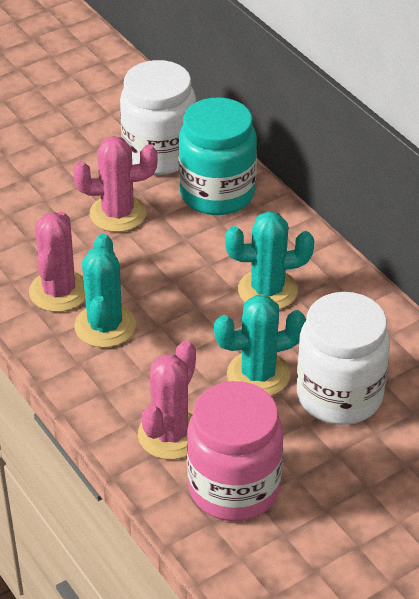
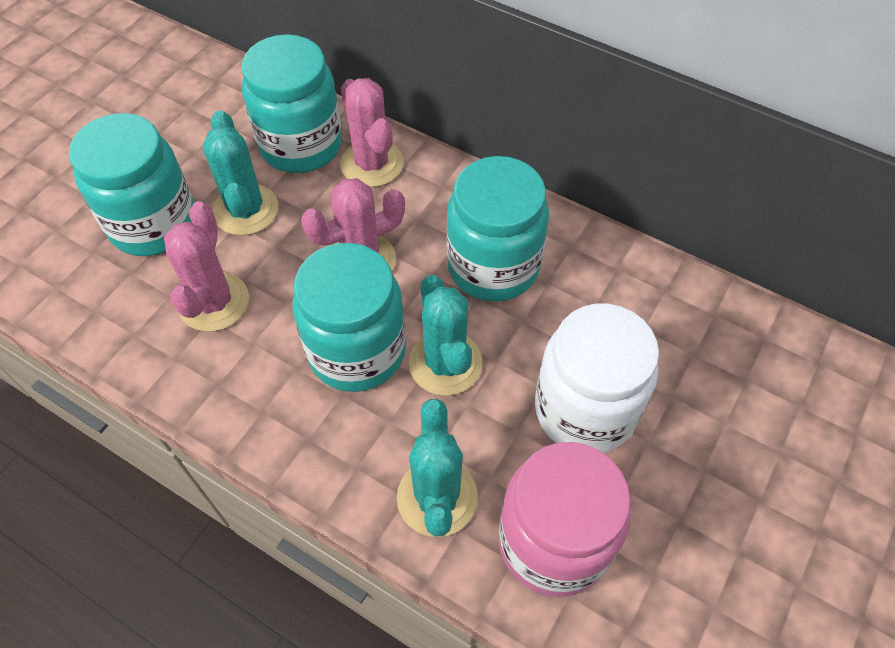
turquoise jar: 1 -> 4
white jar: 2 -> 1

